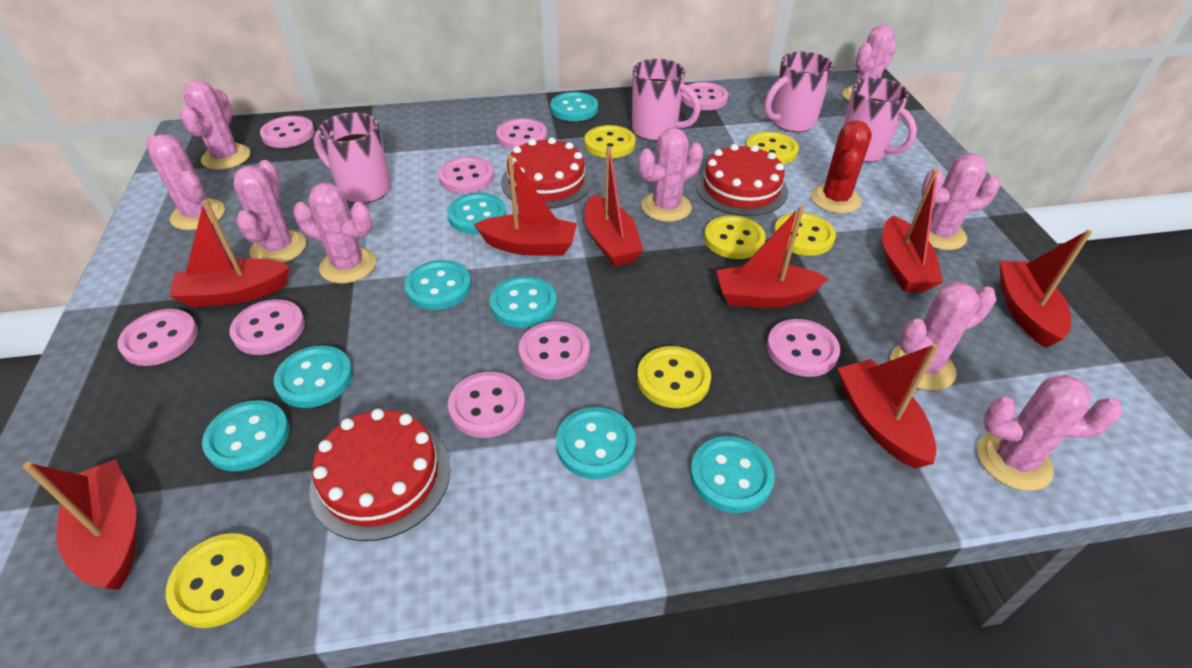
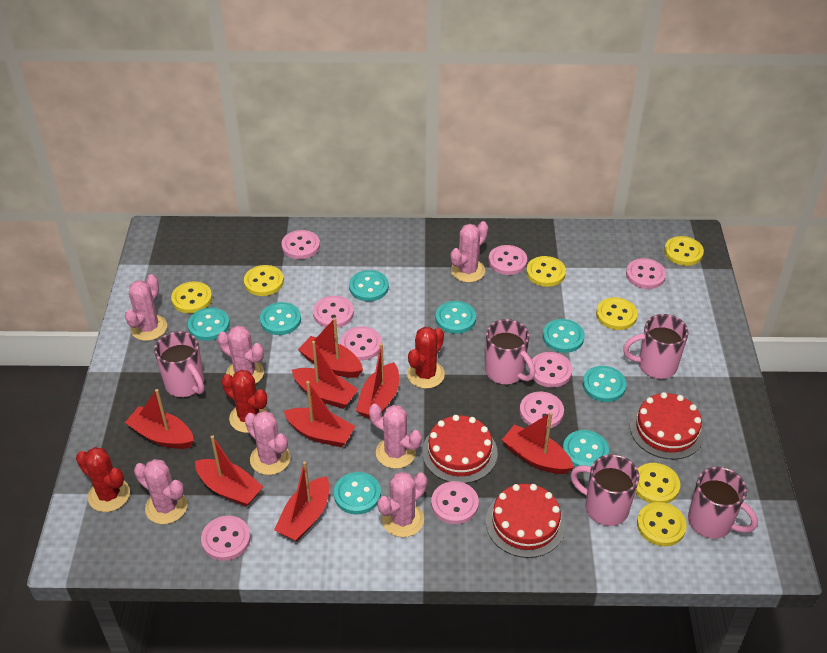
pink cactus: 9 -> 7
pink mug: 4 -> 5
red cactus: 1 -> 3
yellow button: 6 -> 7

